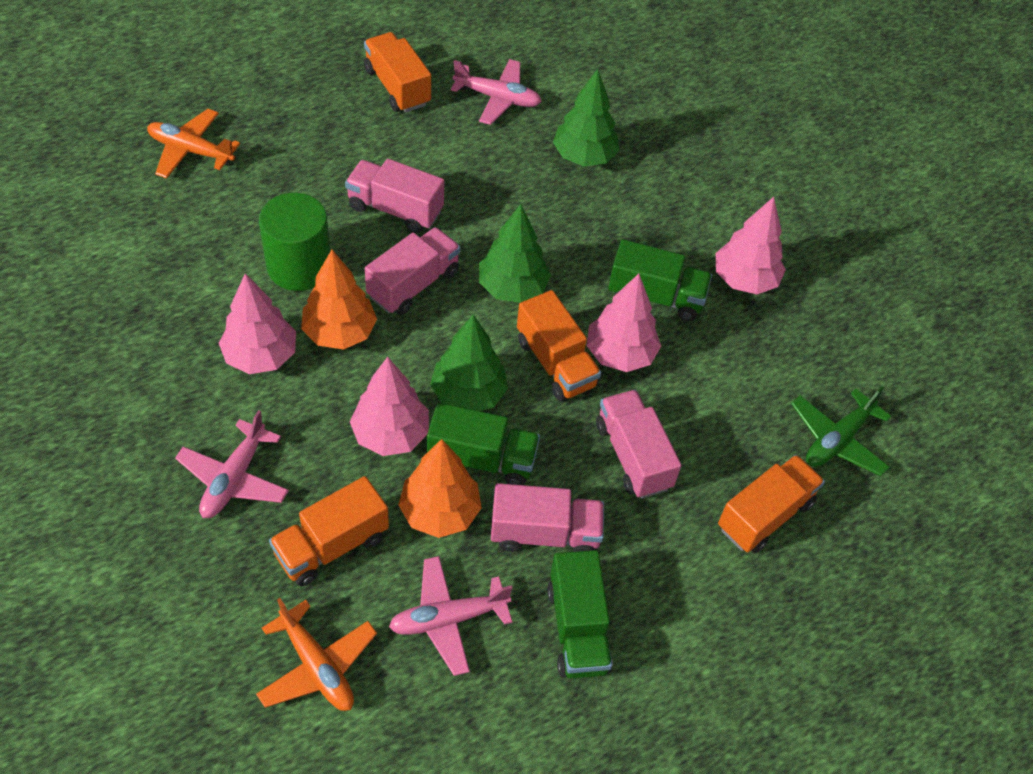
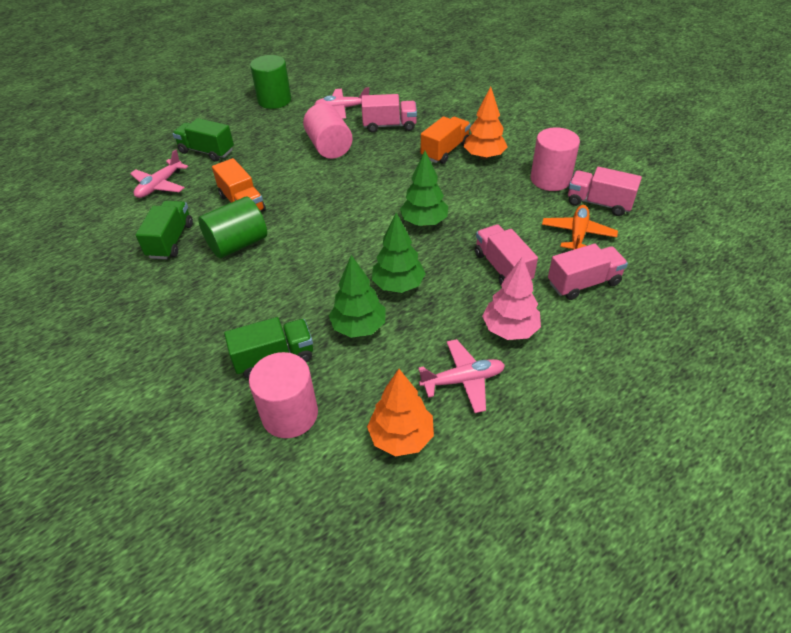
green cylinder: 1 -> 2
green plane: 1 -> 0
orange plane: 2 -> 1
orange truck: 4 -> 2
pink cylinder: 0 -> 3
pink tree: 4 -> 1

